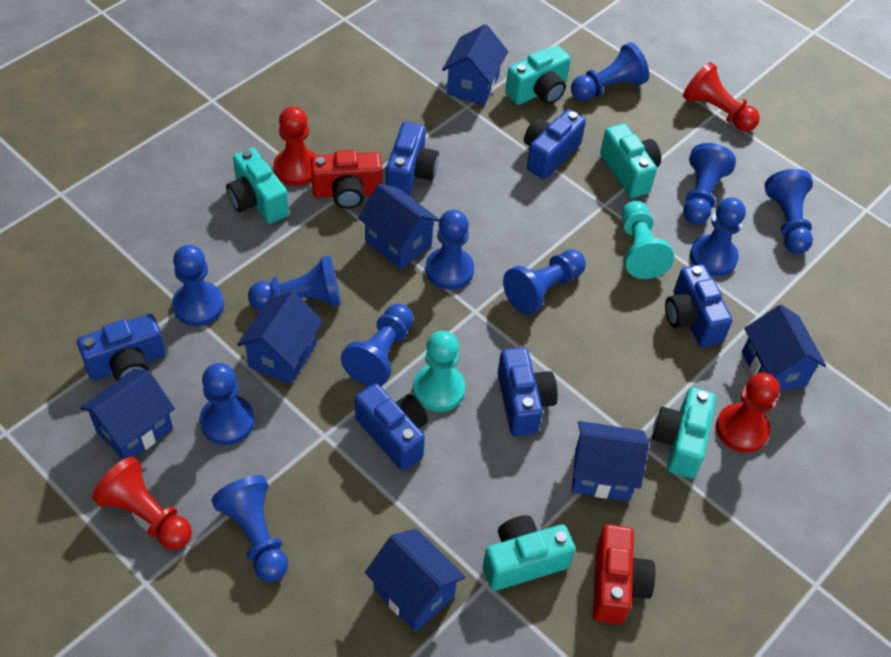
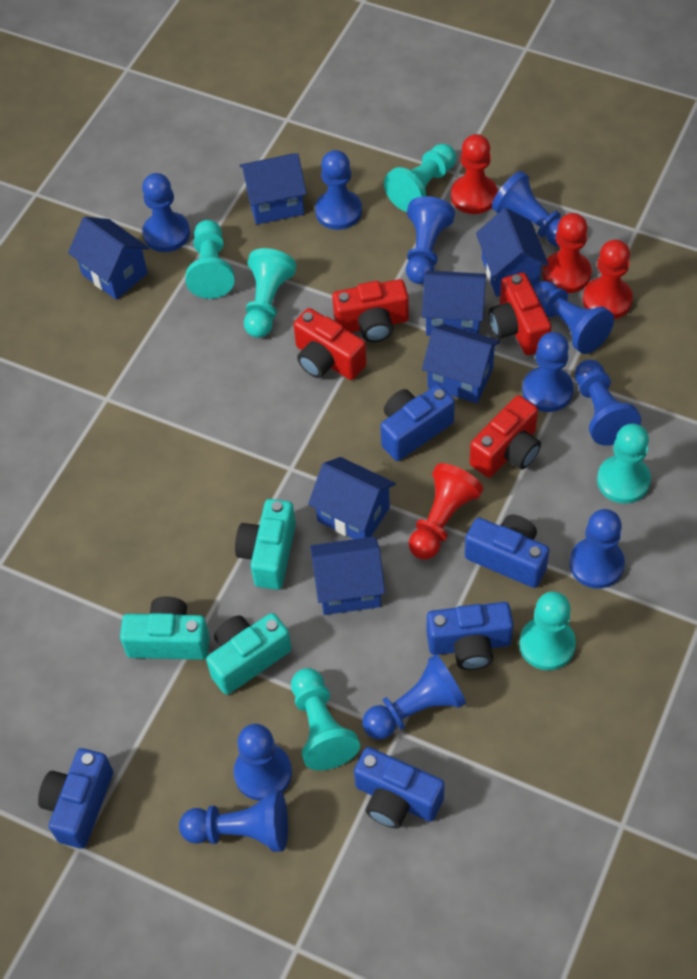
blue camera: 6 -> 5
red camera: 2 -> 4
turquoise camera: 5 -> 3
turquoise pawn: 2 -> 6

